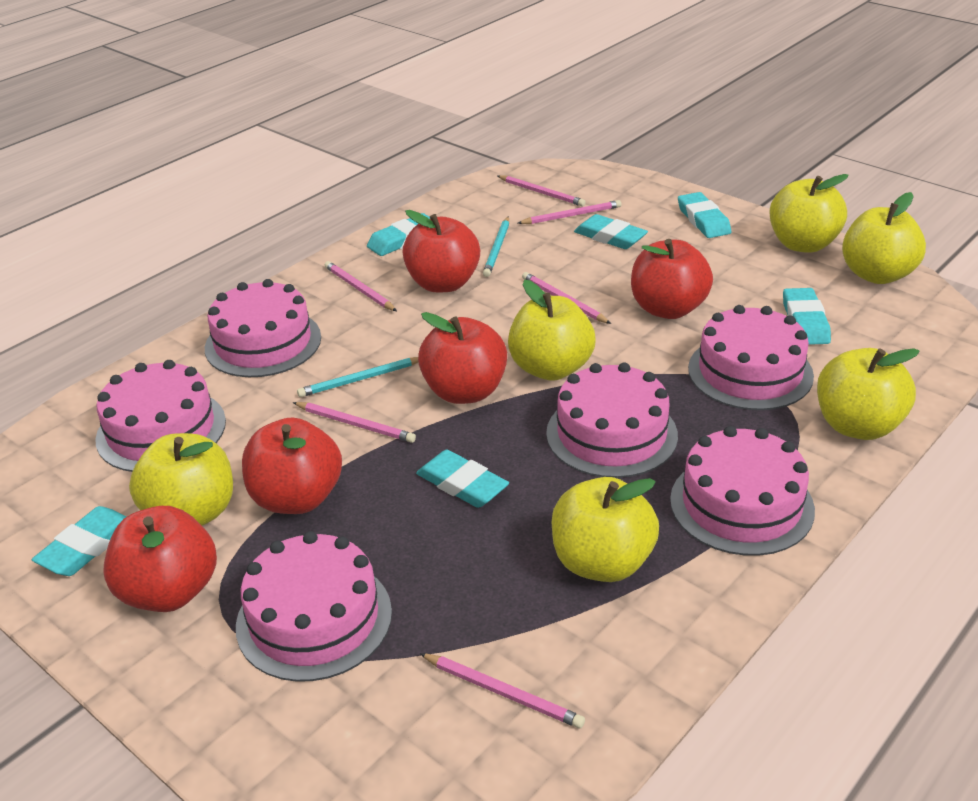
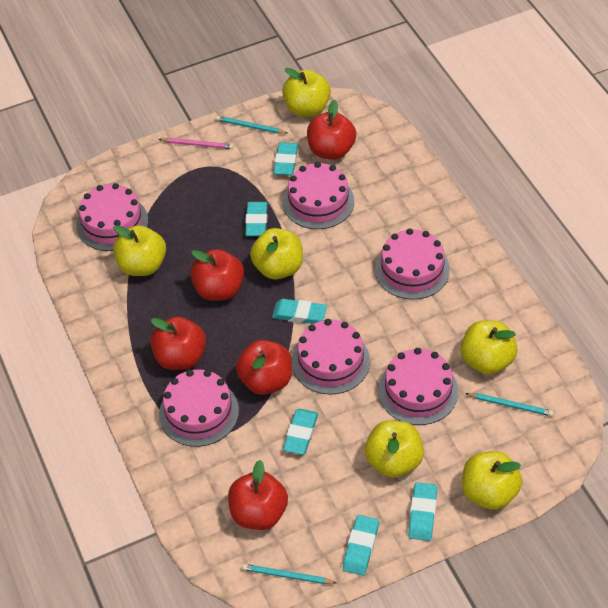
pink pencil: 6 -> 1
turquoise pencil: 2 -> 3

